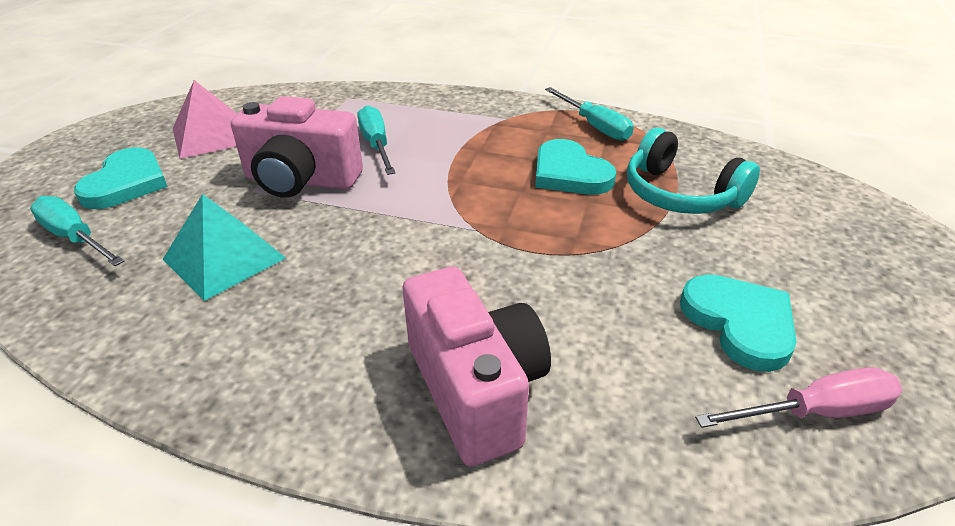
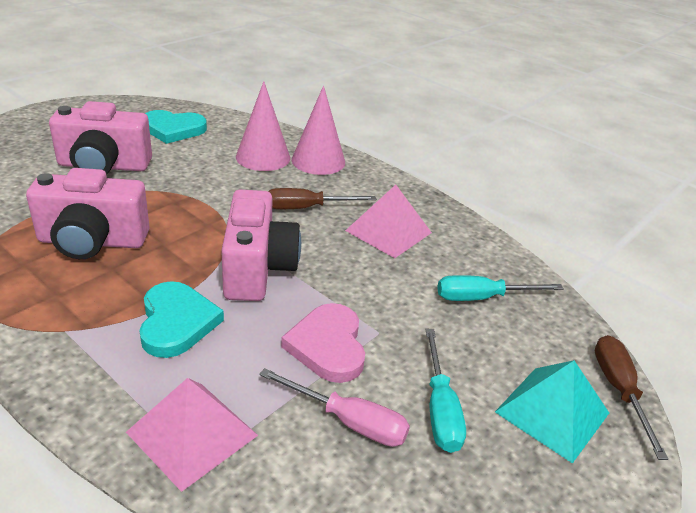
brown screwdriver: 0 -> 2
pink camera: 2 -> 3
pink cone: 0 -> 2
pink heart: 0 -> 1
pink pyramid: 1 -> 2
turquoise headphones: 1 -> 0
turquoise heart: 3 -> 2
turquoise screwdriver: 3 -> 2

